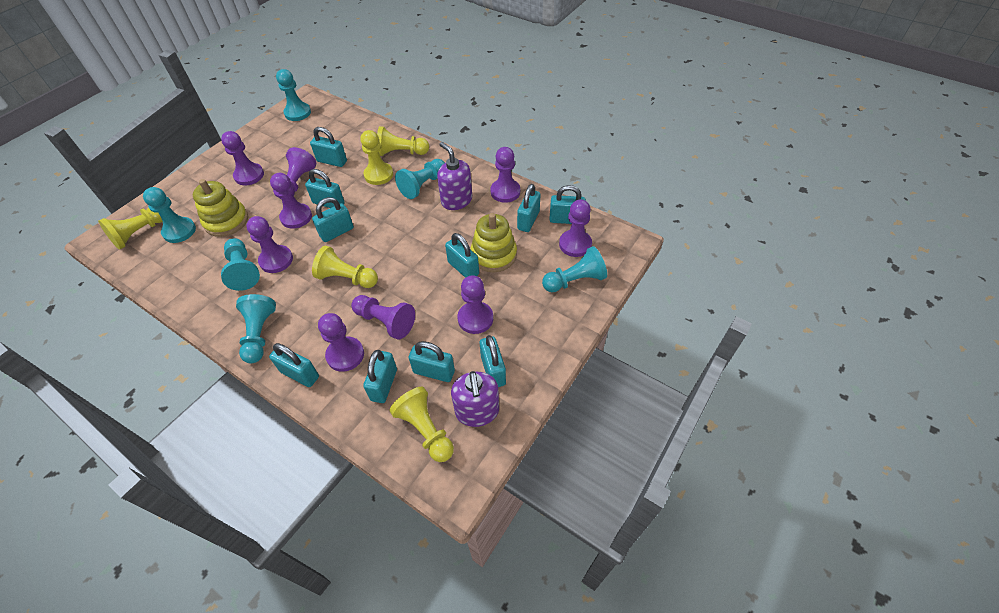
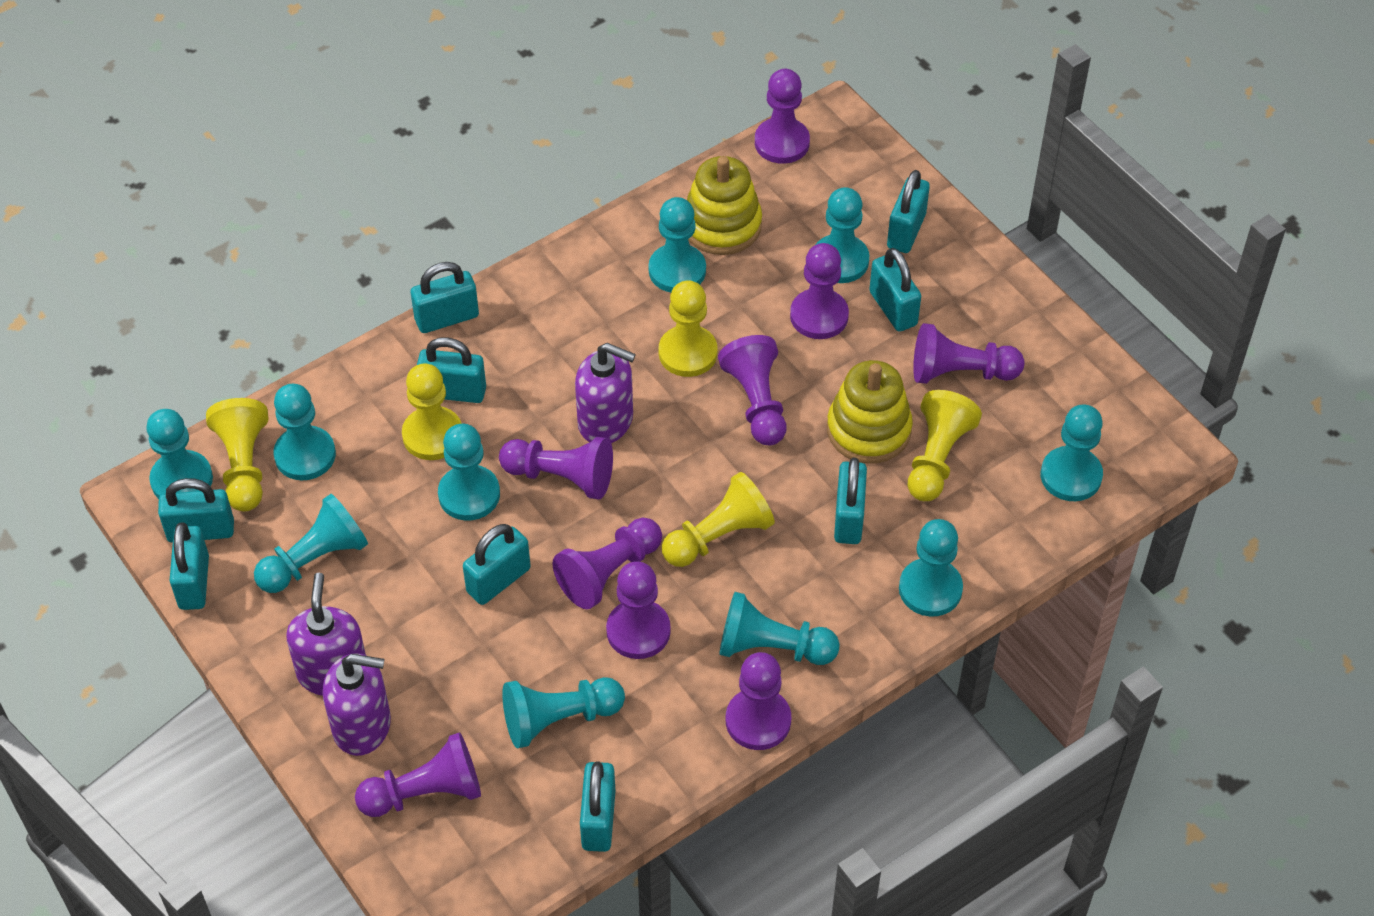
purple soap dispenser: 2 -> 3
turquoise padlock: 10 -> 9
turquoise pawn: 6 -> 10

